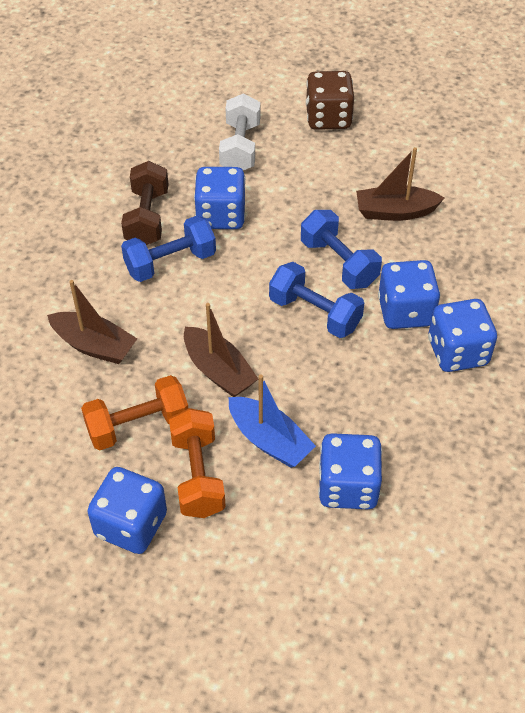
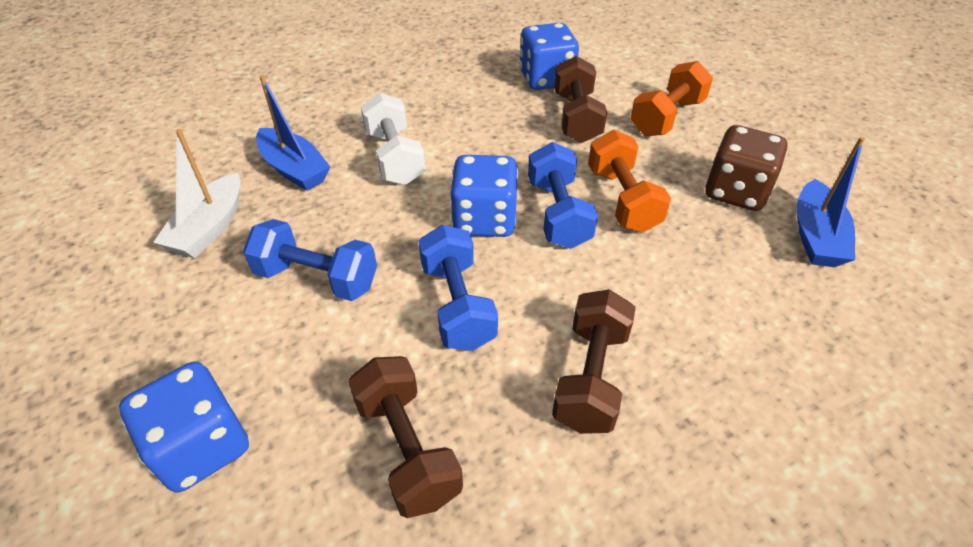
blue boat: 1 -> 2
blue dice: 5 -> 3
brown boat: 3 -> 0
brown dumbbell: 1 -> 3
white boat: 0 -> 1

